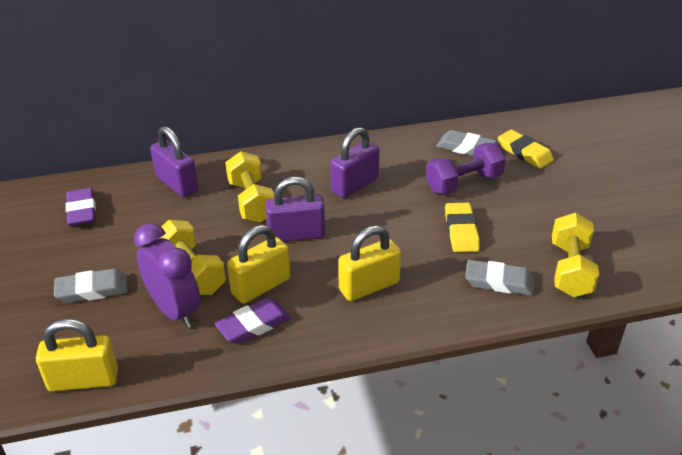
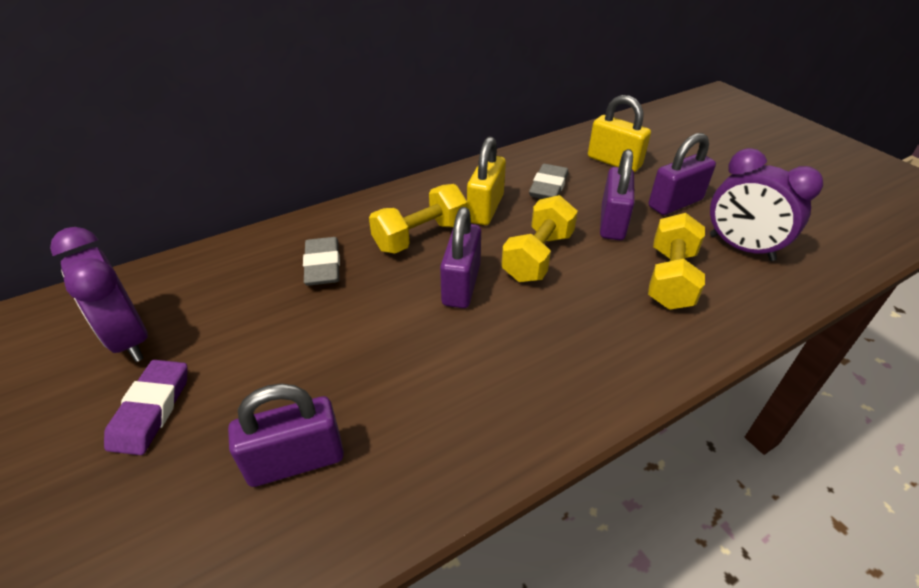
grey eraser: 3 -> 2
purple clock: 1 -> 2
purple dumbbell: 1 -> 0
purple eraser: 2 -> 1
purple padlock: 3 -> 4
yellow eraser: 2 -> 0
yellow padlock: 3 -> 2

